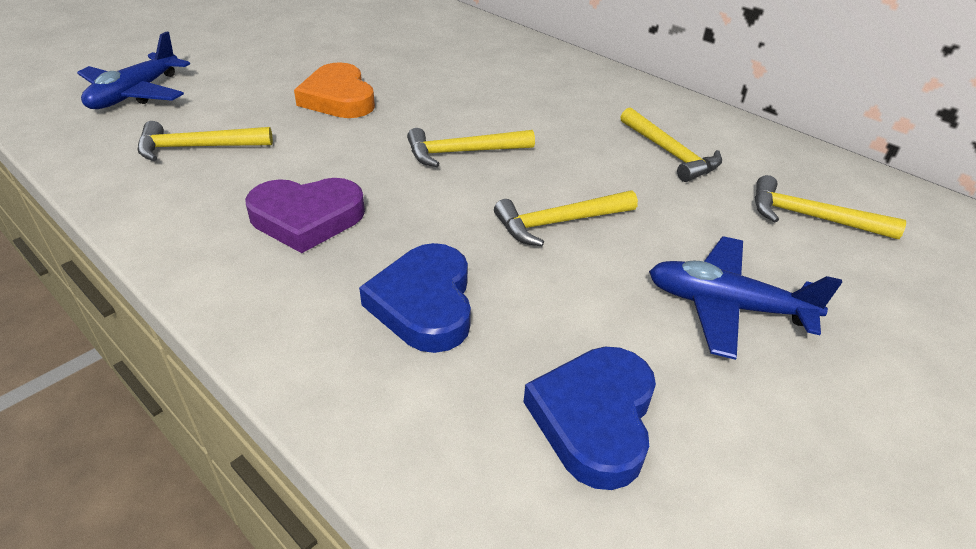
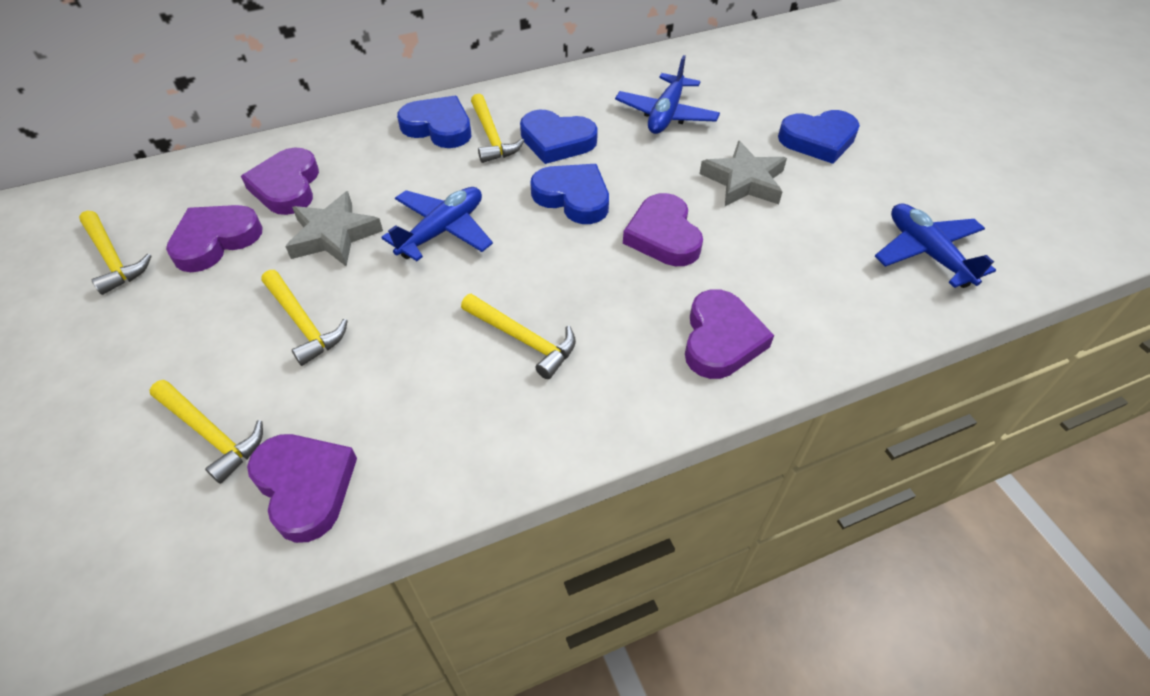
blue heart: 2 -> 4
blue plane: 2 -> 3
grey star: 0 -> 2
orange heart: 1 -> 0
purple heart: 1 -> 5

